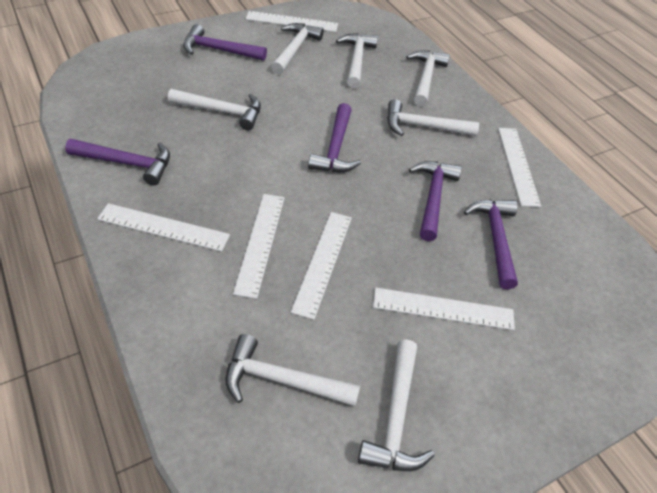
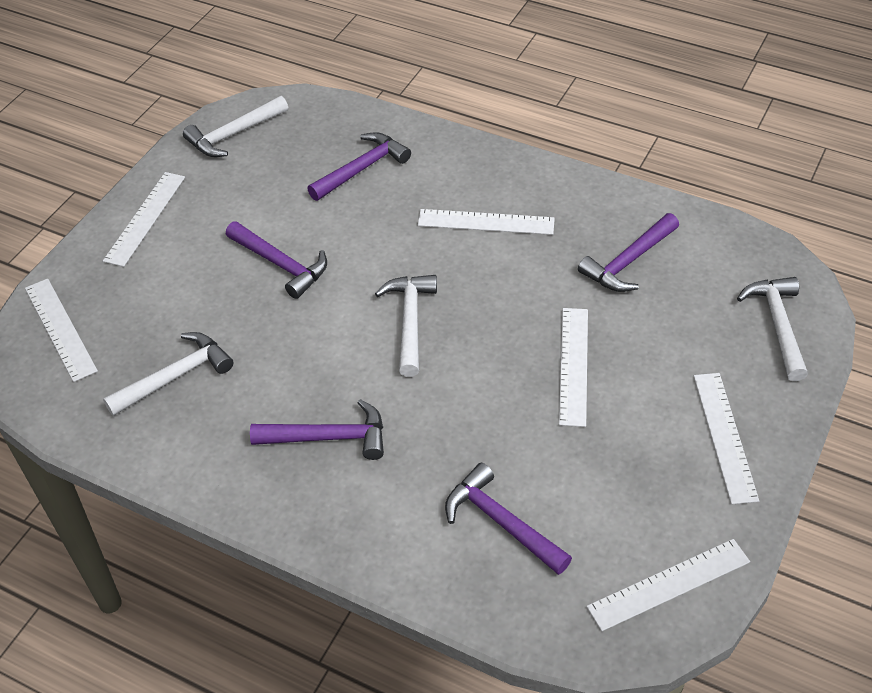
white hammer: 7 -> 4

